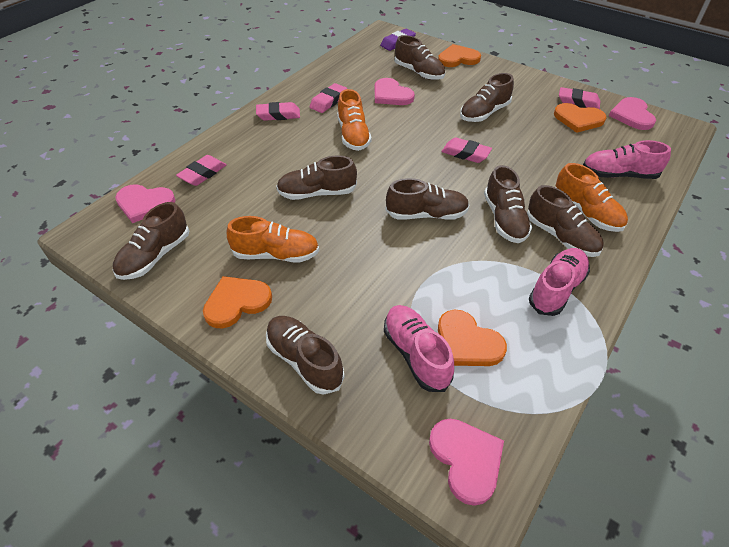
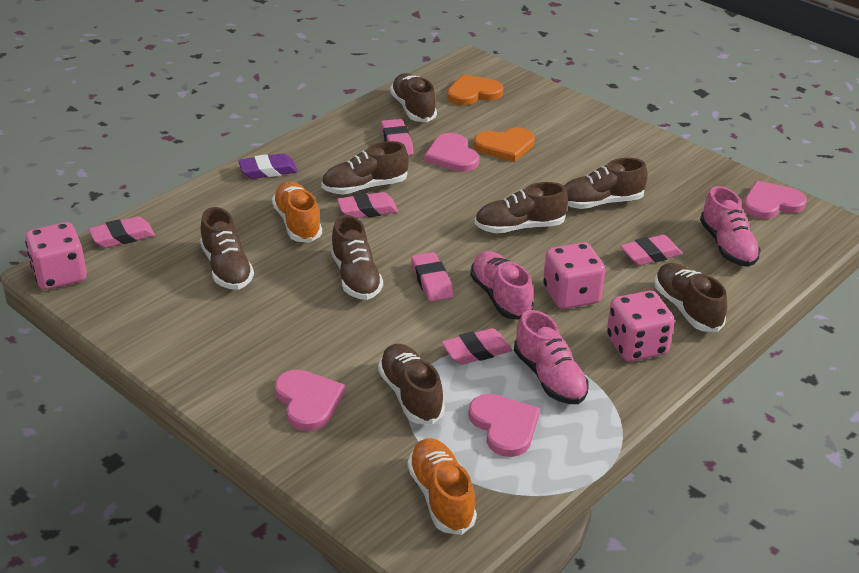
orange heart: 4 -> 2
orange shoe: 3 -> 2
pink dice: 0 -> 3
pink eraser: 5 -> 6

